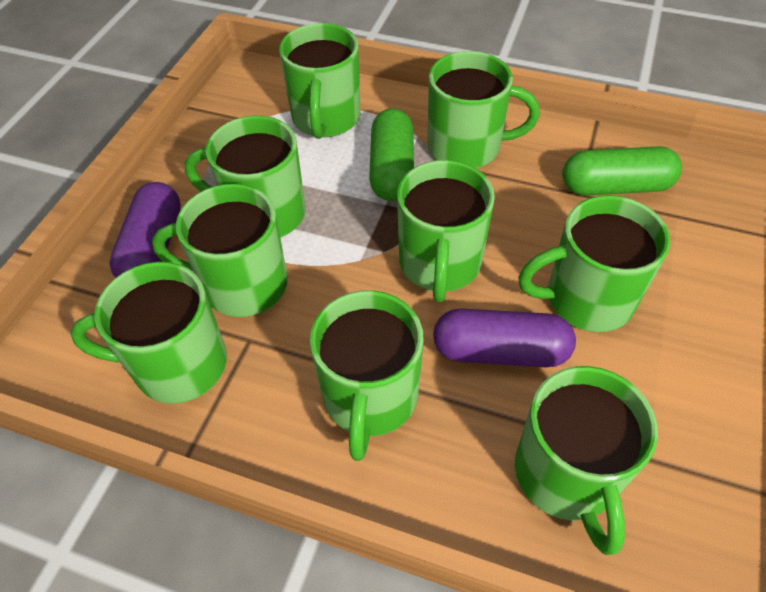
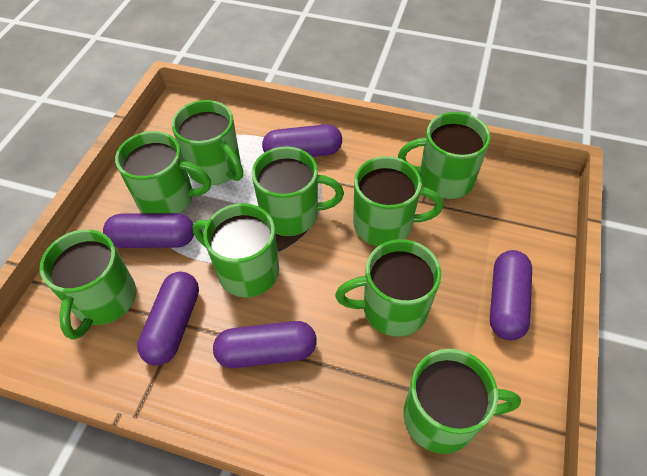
green capsule: 2 -> 0
purple capsule: 2 -> 5

